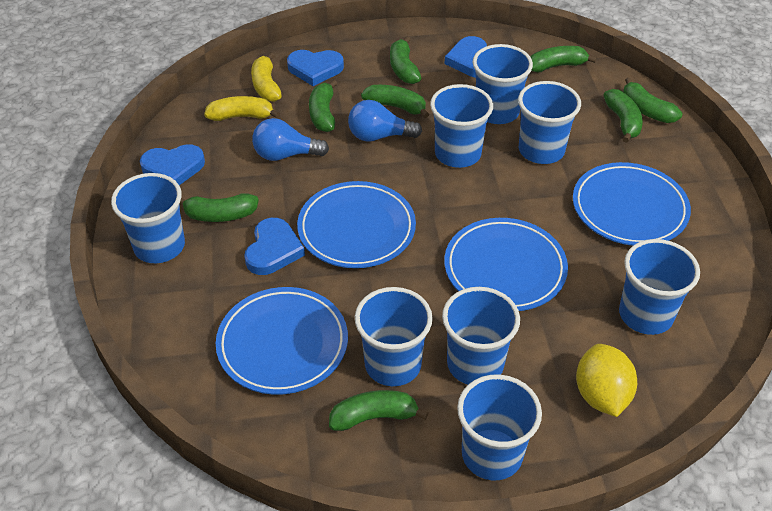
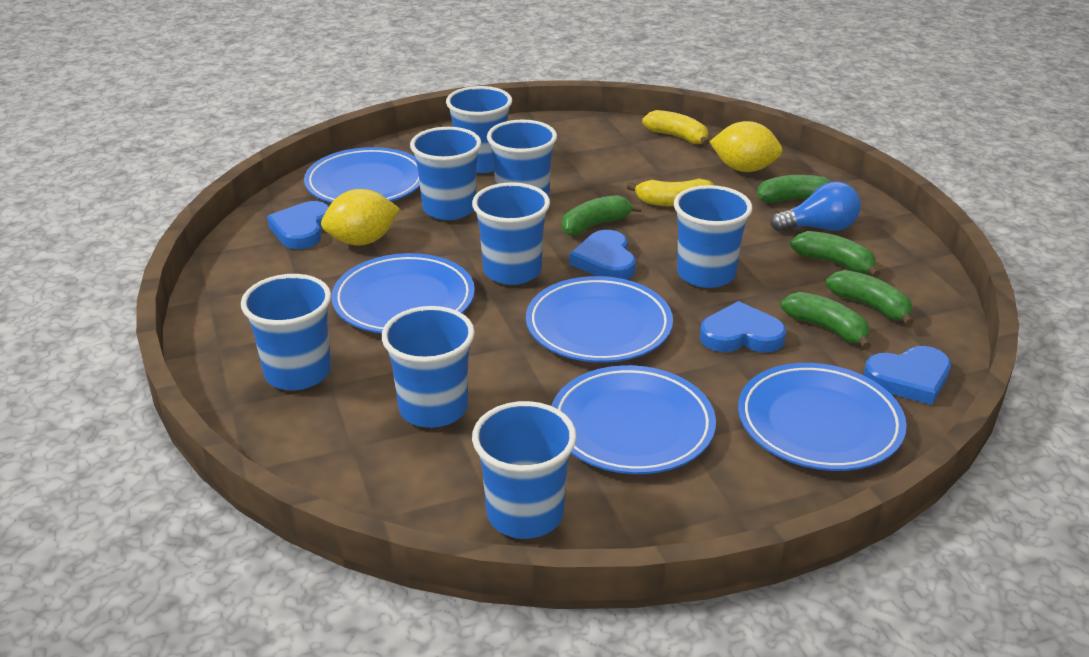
blue light bulb: 2 -> 1
blue plate: 4 -> 5
green banana: 8 -> 5
yellow lemon: 1 -> 2

